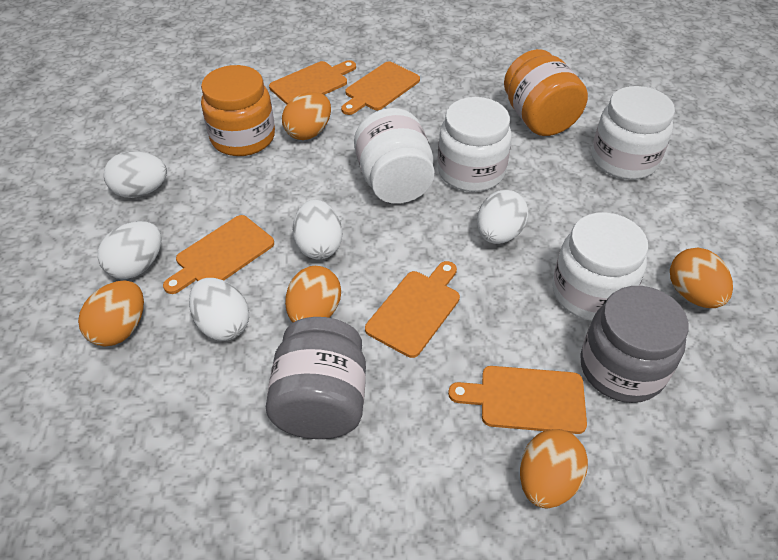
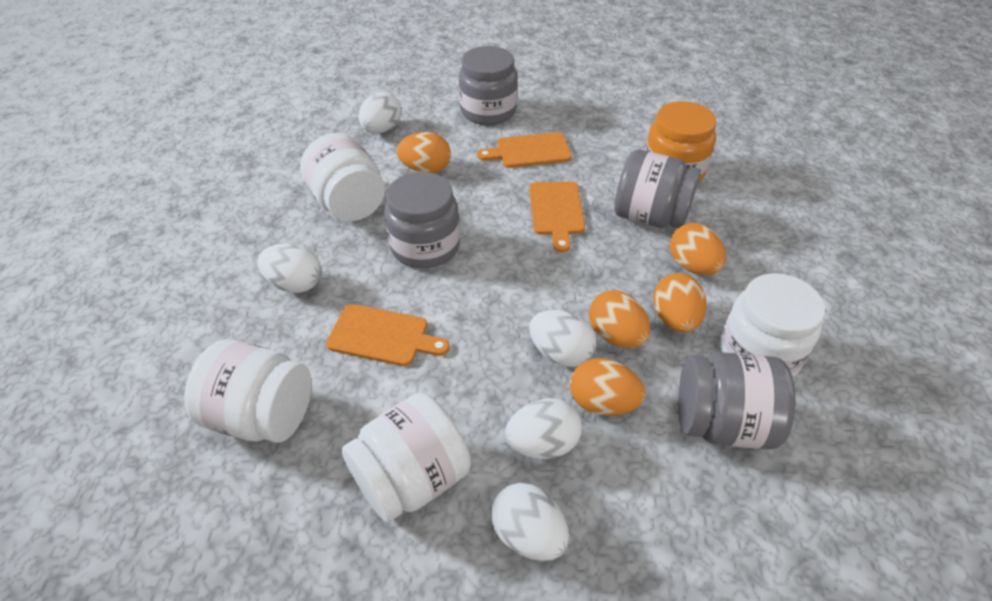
grey jar: 2 -> 4
orange cutting board: 5 -> 3
orange jar: 2 -> 1

